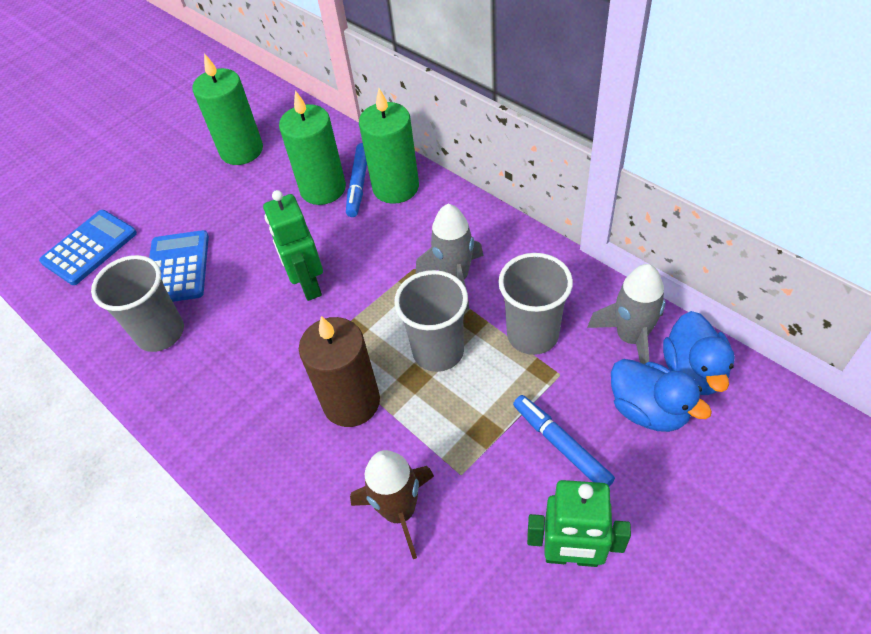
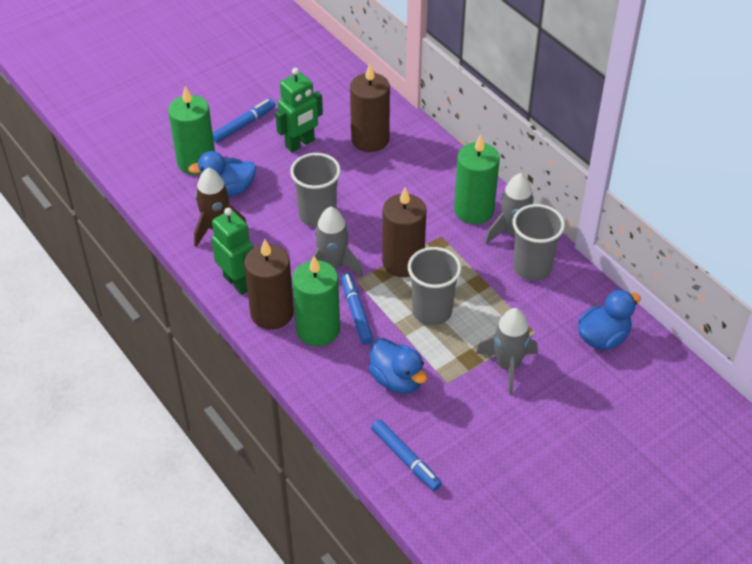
blue calculator: 2 -> 0
blue duck: 2 -> 3
blue marker: 2 -> 3
brown candle: 1 -> 3
grey rocket: 2 -> 3

